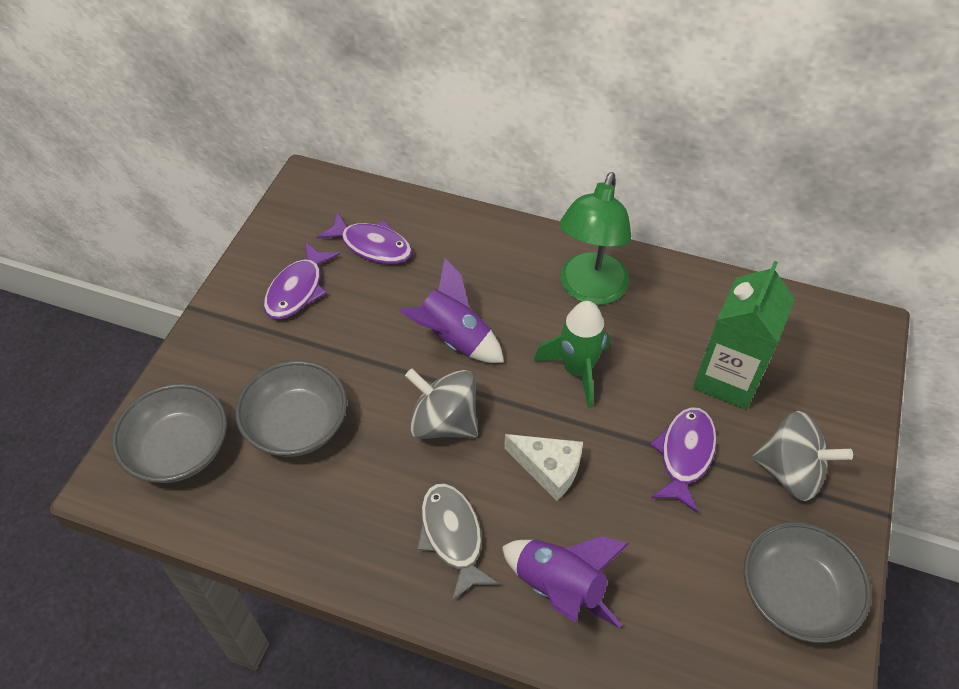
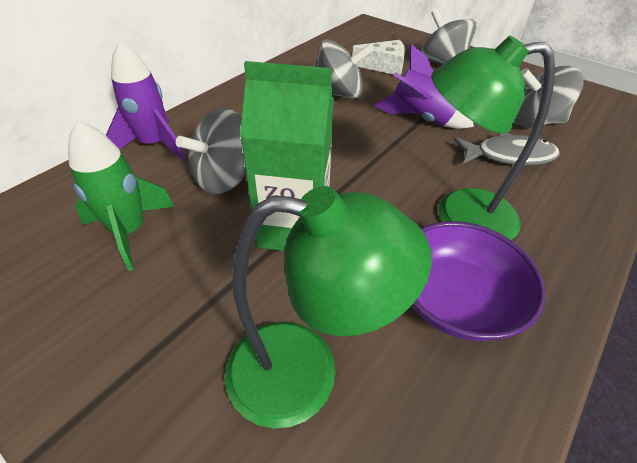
green lamp: 1 -> 2
grey bowl: 3 -> 0
grey spinning top: 2 -> 4
purple bowl: 0 -> 1
purple fish: 3 -> 0

